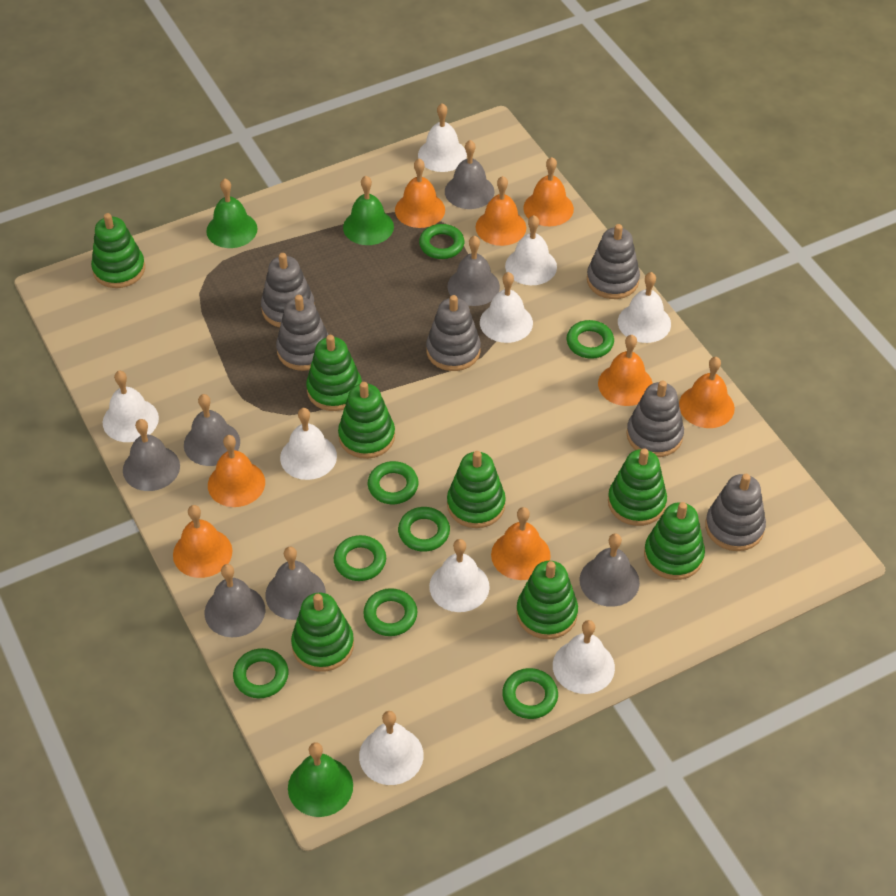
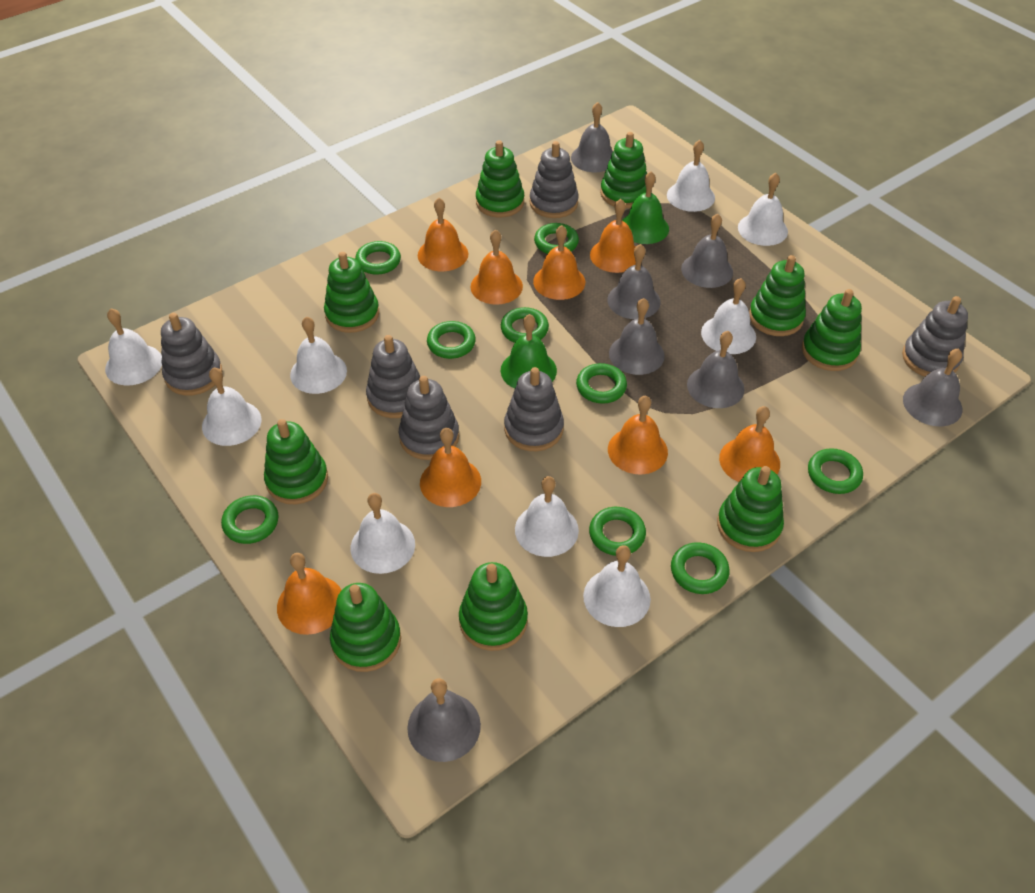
green bell: 3 -> 2
green ring: 8 -> 9
green stacking toy: 8 -> 9

